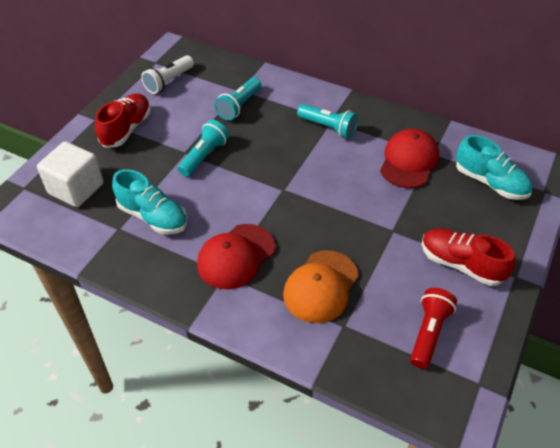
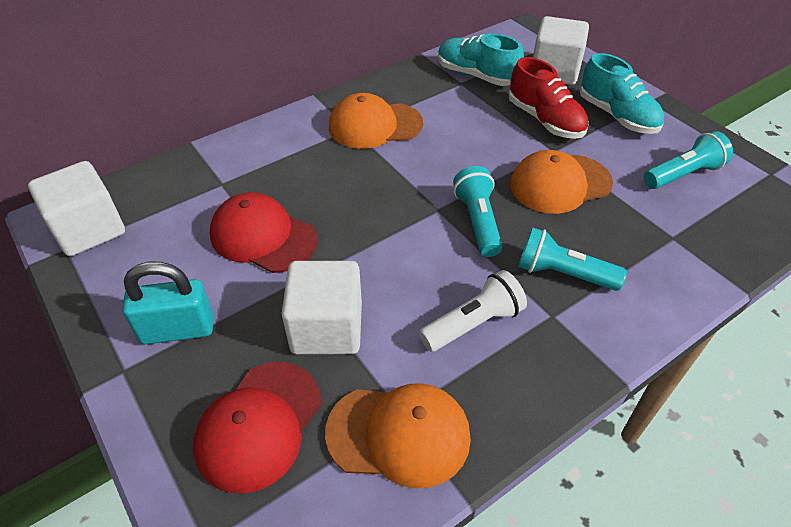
orange cap: 1 -> 3
red flashlight: 1 -> 0
red shoe: 2 -> 1
turquoise padlock: 0 -> 1
white cube: 1 -> 3

